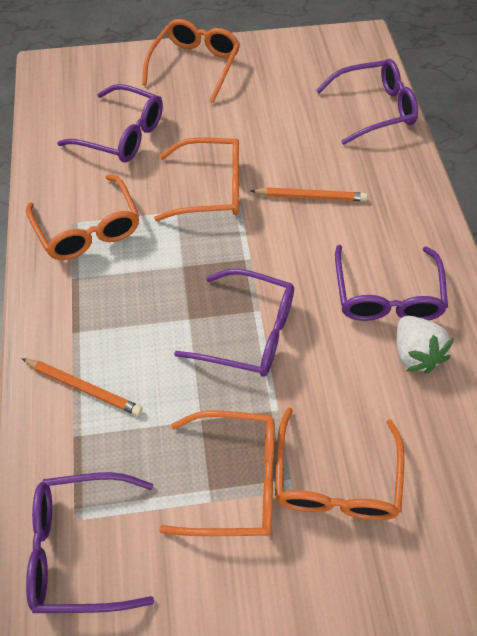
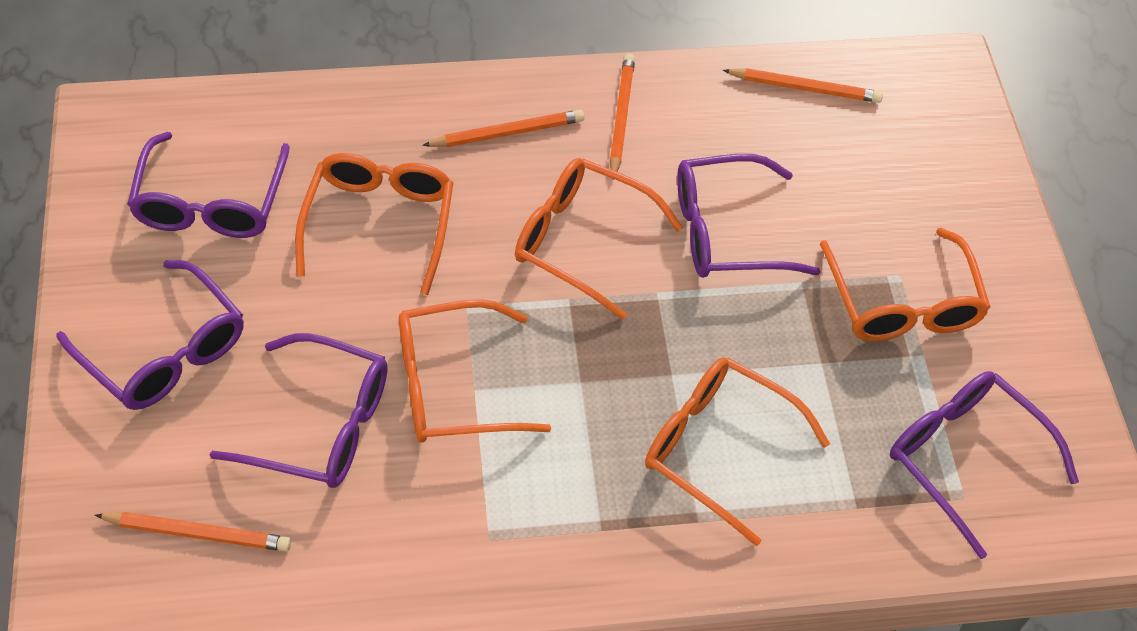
orange pencil: 2 -> 4
white strawberry: 1 -> 0

